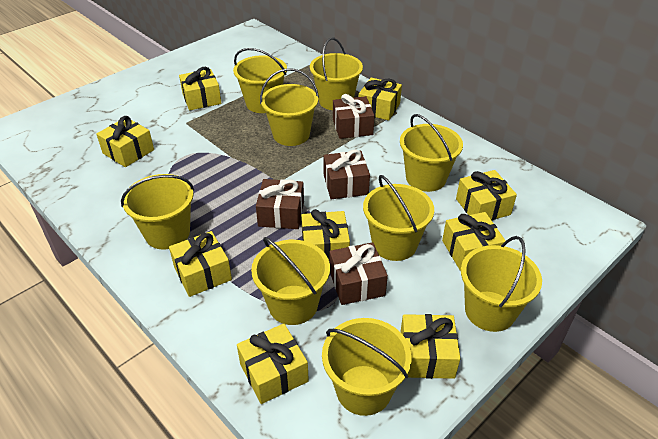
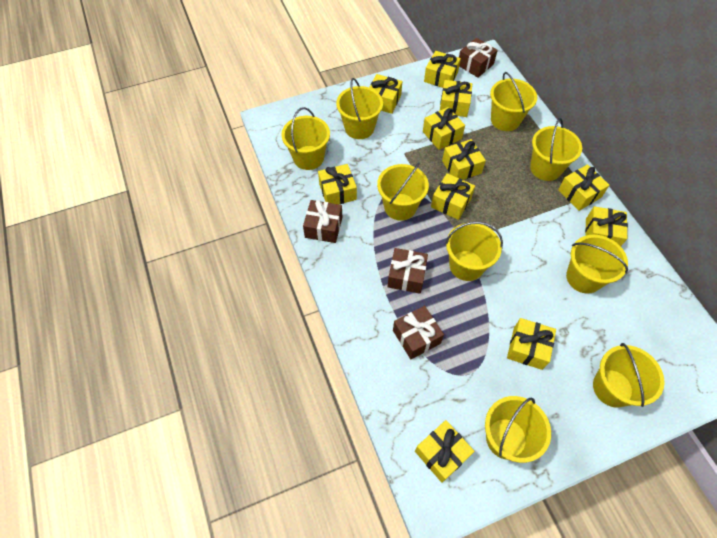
yellow gift: 9 -> 11

